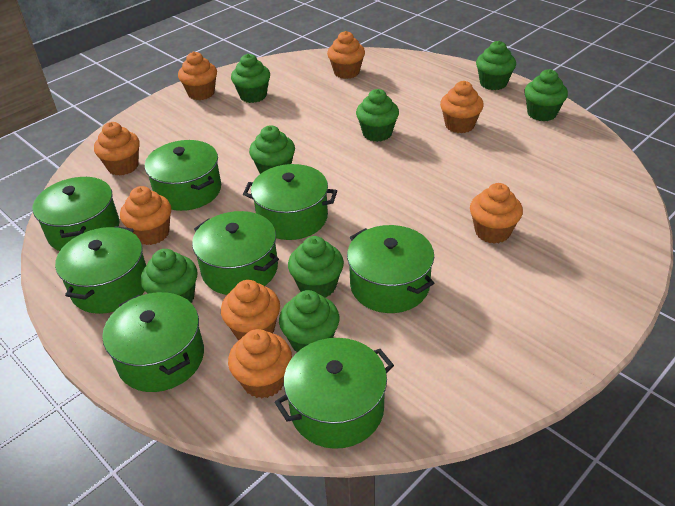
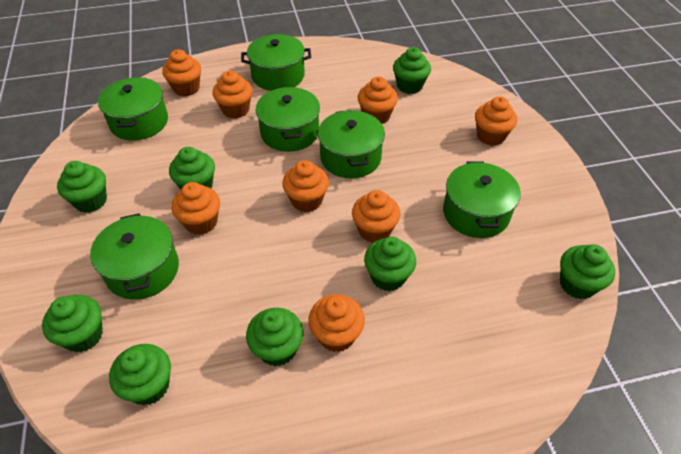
green pot: 8 -> 6

